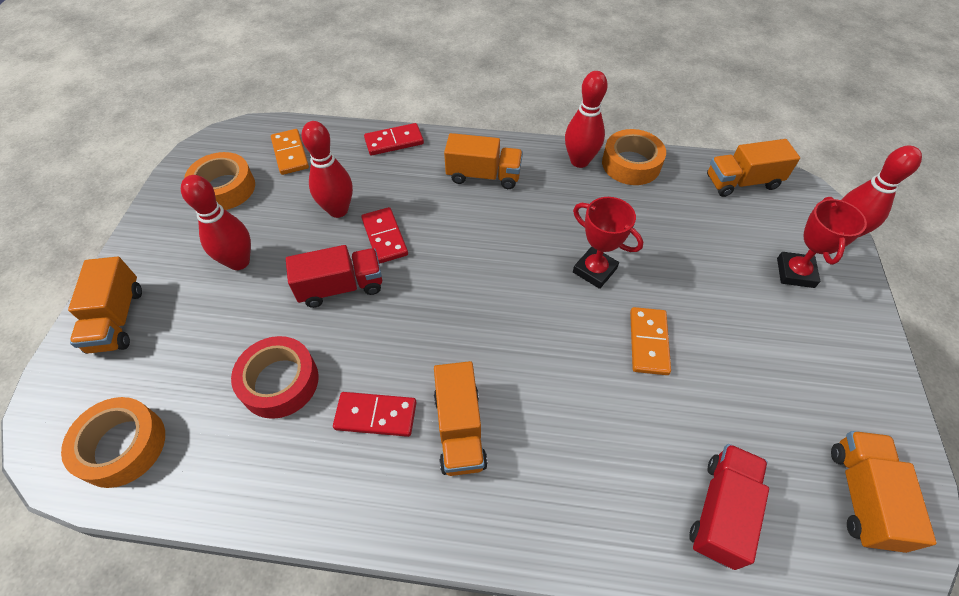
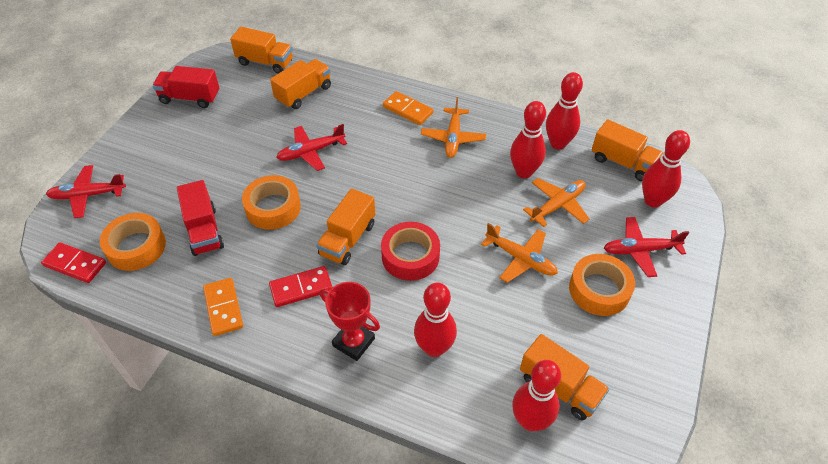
orange plane: 0 -> 3
red bowling pin: 4 -> 5
red domino: 3 -> 2
red plane: 0 -> 3
red trophy: 2 -> 1

